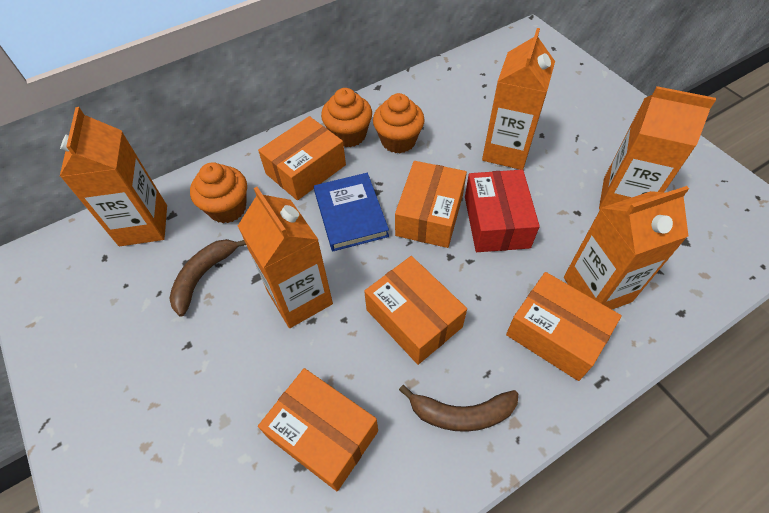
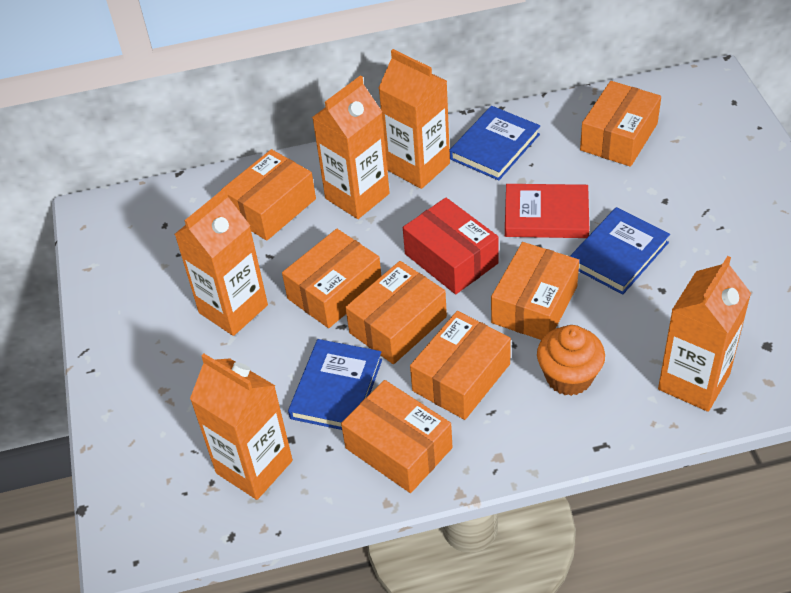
blue book: 1 -> 3
brown banana: 2 -> 0
orange box: 5 -> 7
orange cupcake: 3 -> 1
red book: 0 -> 1

